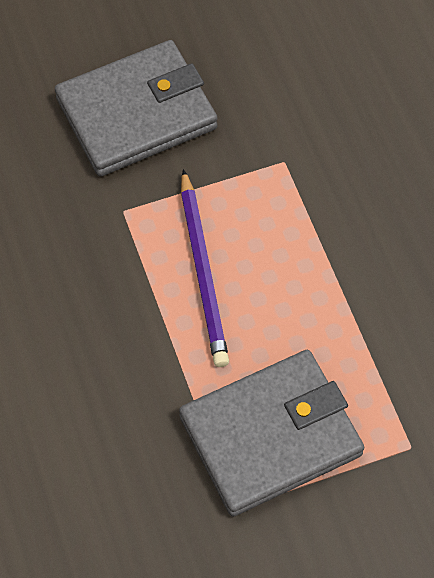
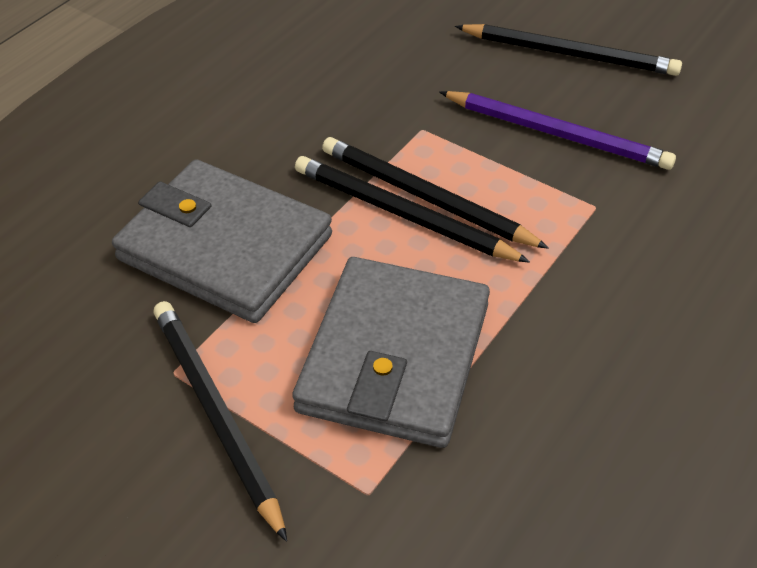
black pencil: 0 -> 4

